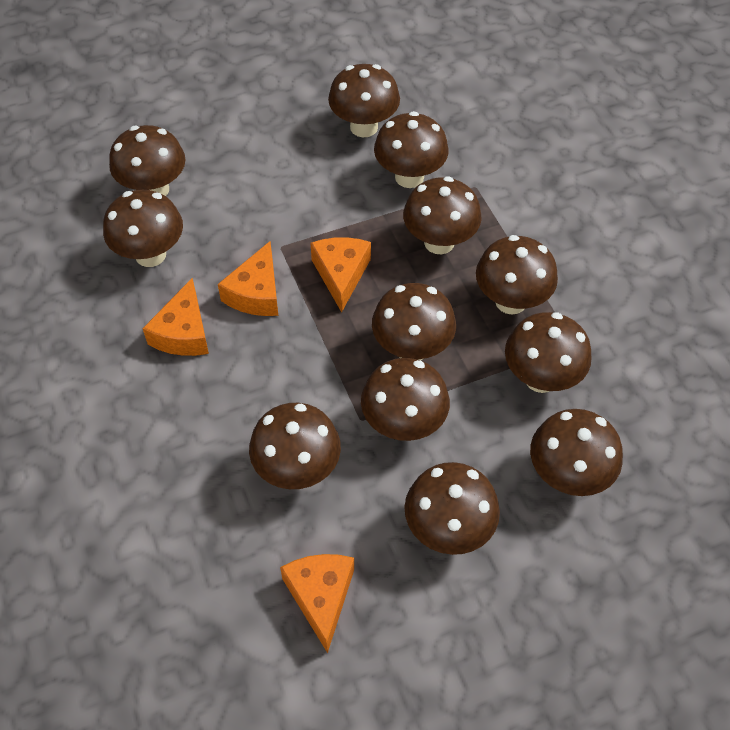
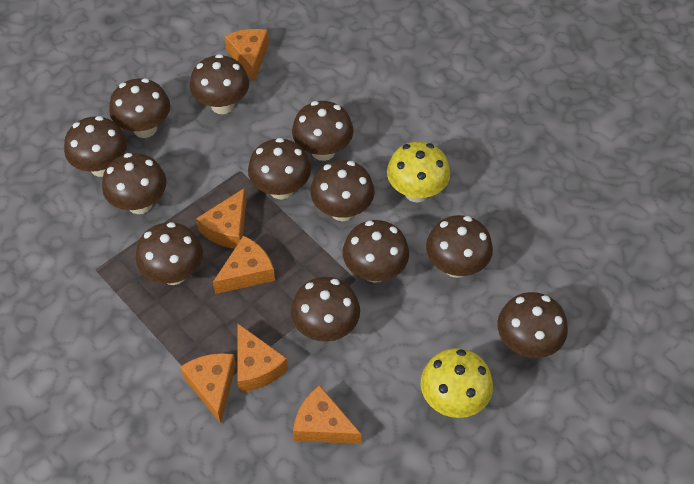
orange cheese: 4 -> 6
yellow mushroom: 0 -> 2

